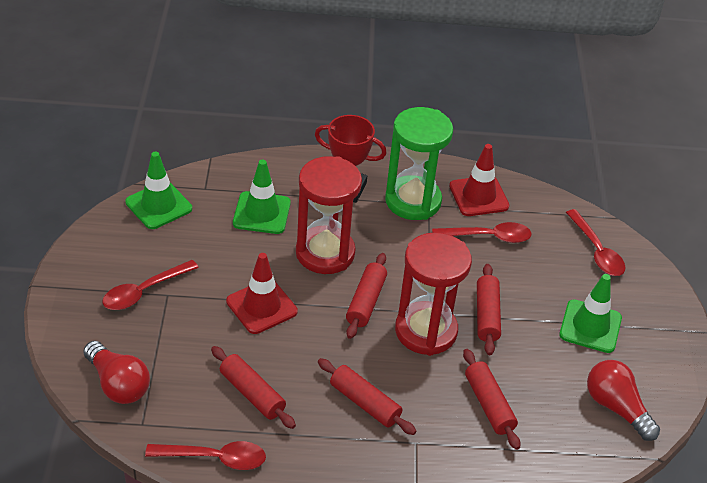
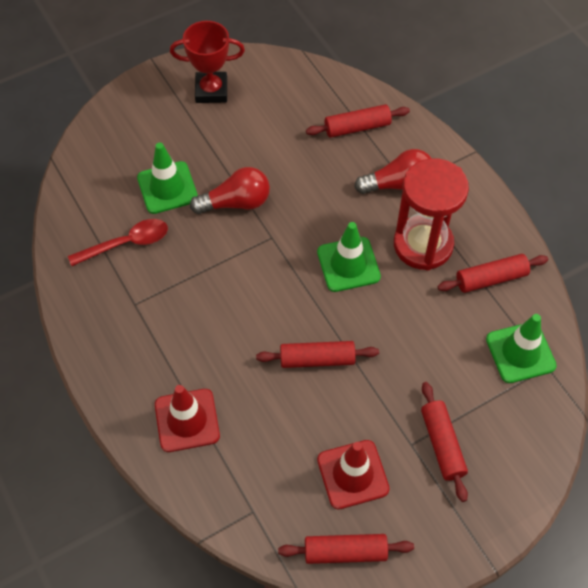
green hourglass: 1 -> 0
red hourglass: 2 -> 1
red spoon: 4 -> 1

